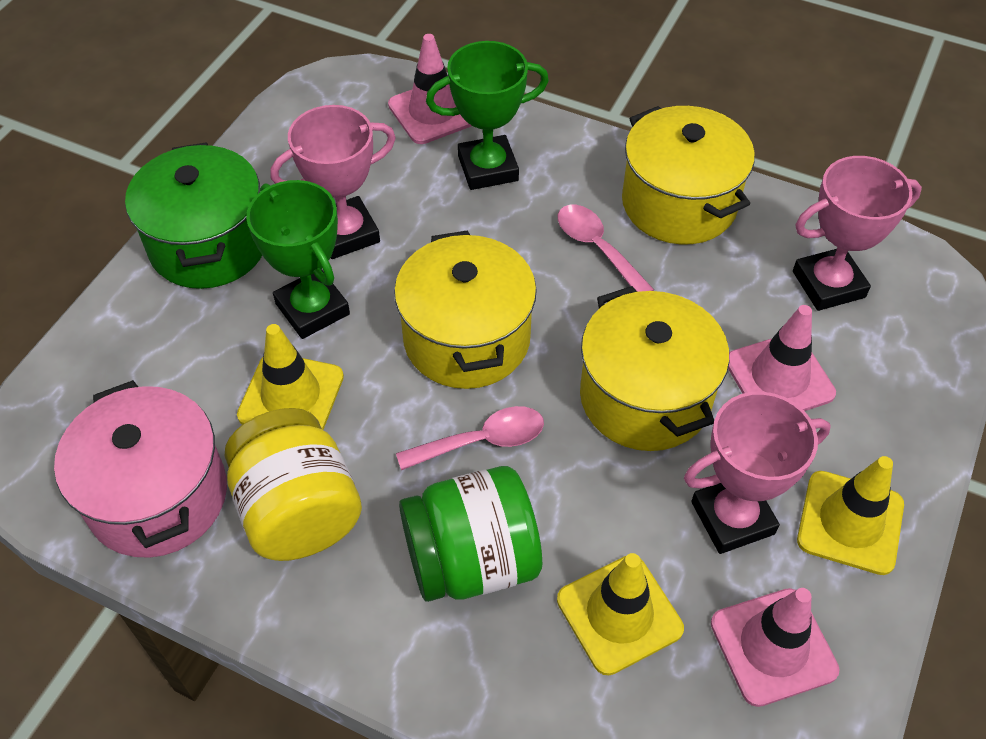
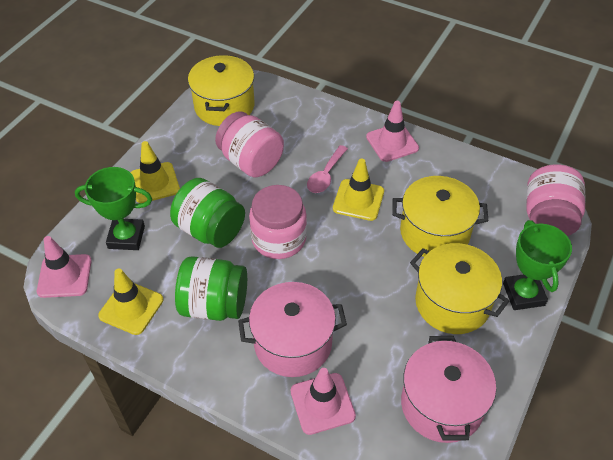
green jar: 1 -> 2
green pot: 1 -> 0
pink jar: 0 -> 3
pink pot: 1 -> 2
pink spoon: 2 -> 1
pink trophy: 3 -> 0
yellow jar: 1 -> 0

